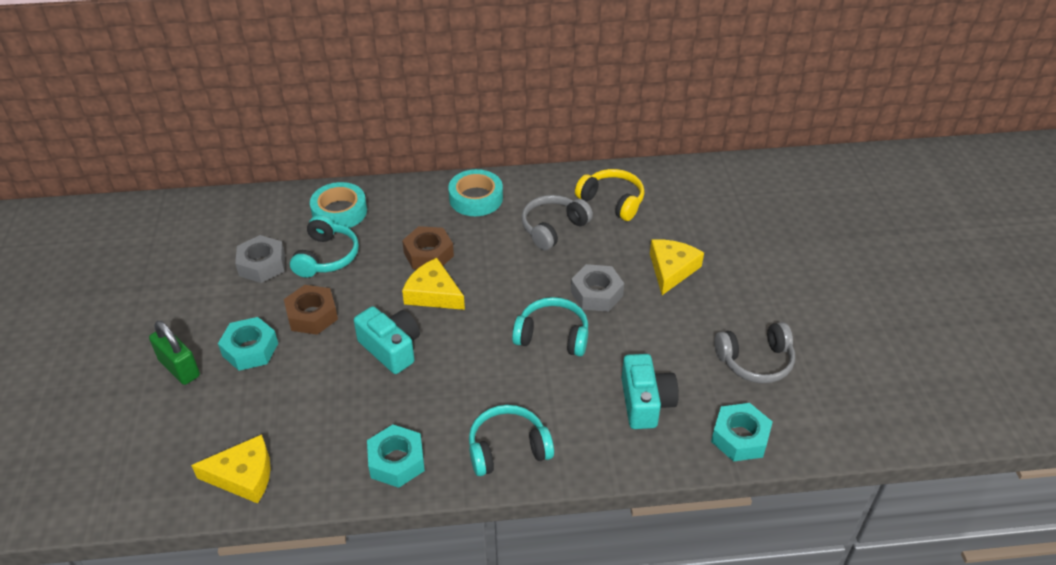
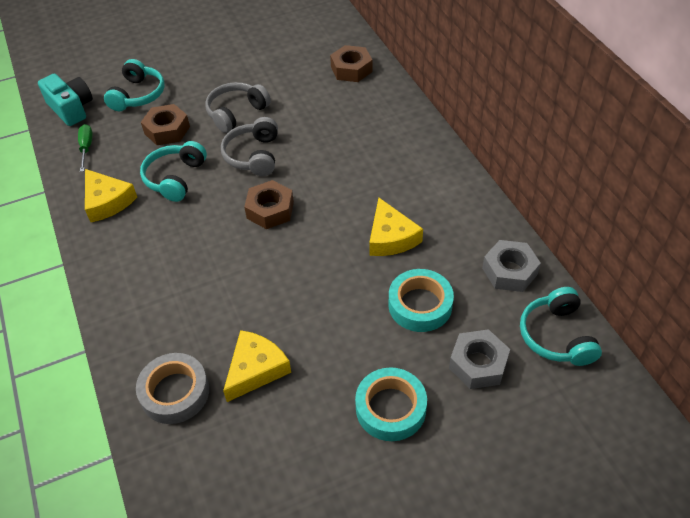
brown nut: 2 -> 3
green padlock: 1 -> 0
green screwdriver: 0 -> 1
grey tape: 0 -> 1
turquoise camera: 2 -> 1
turquoise nut: 3 -> 0
yellow headphones: 1 -> 0

